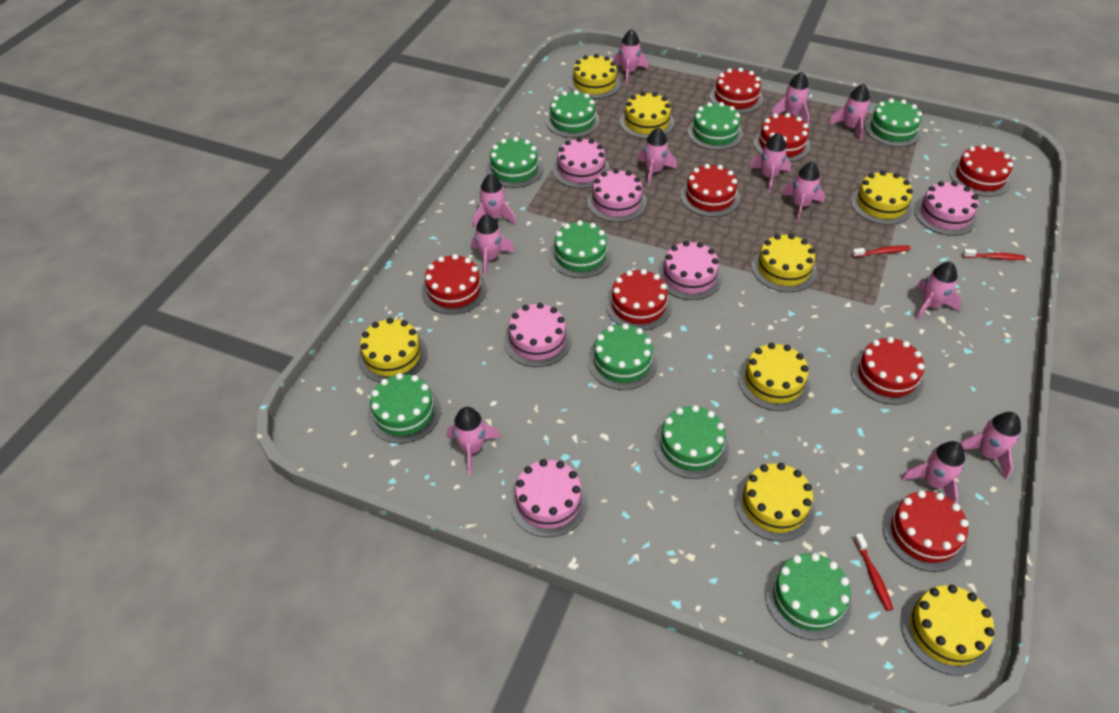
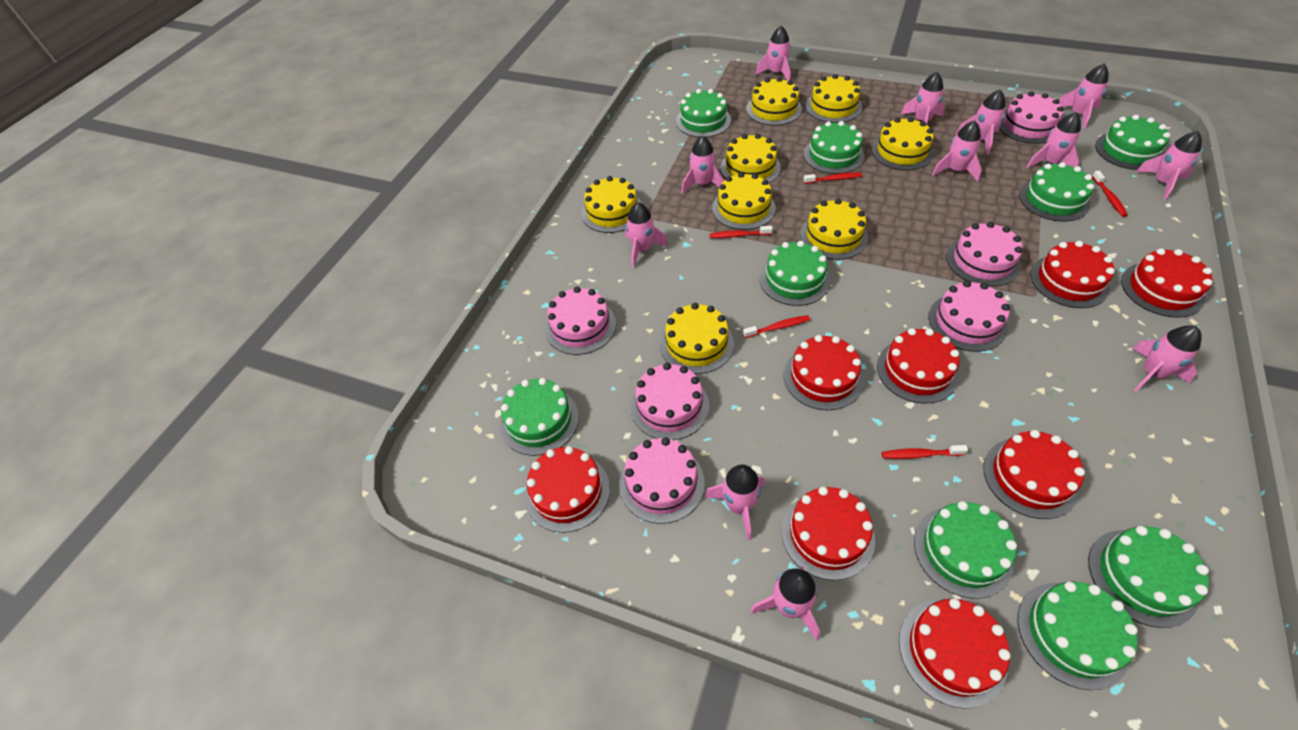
red toothbrush: 3 -> 5

